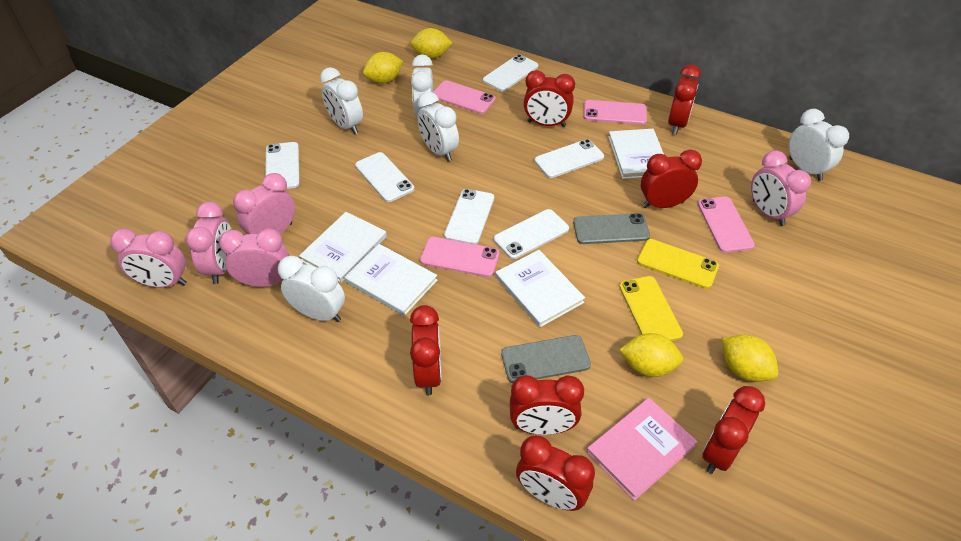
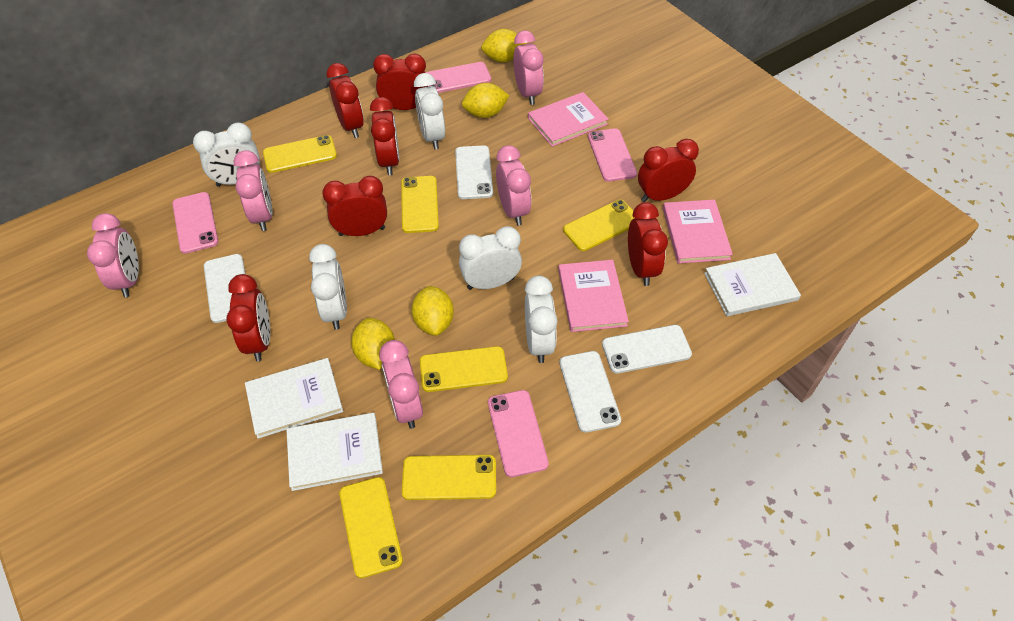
grey phone: 2 -> 0
pink book: 1 -> 3
white book: 4 -> 3
white phone: 6 -> 4
yellow phone: 2 -> 6

